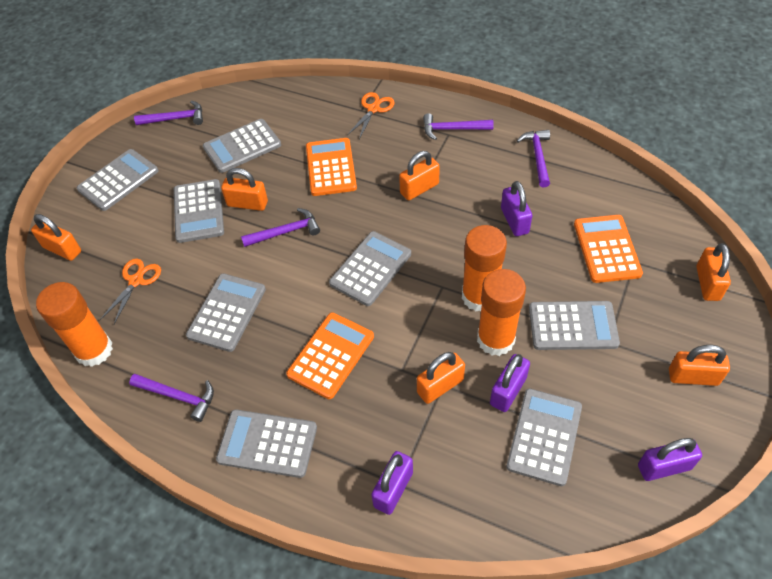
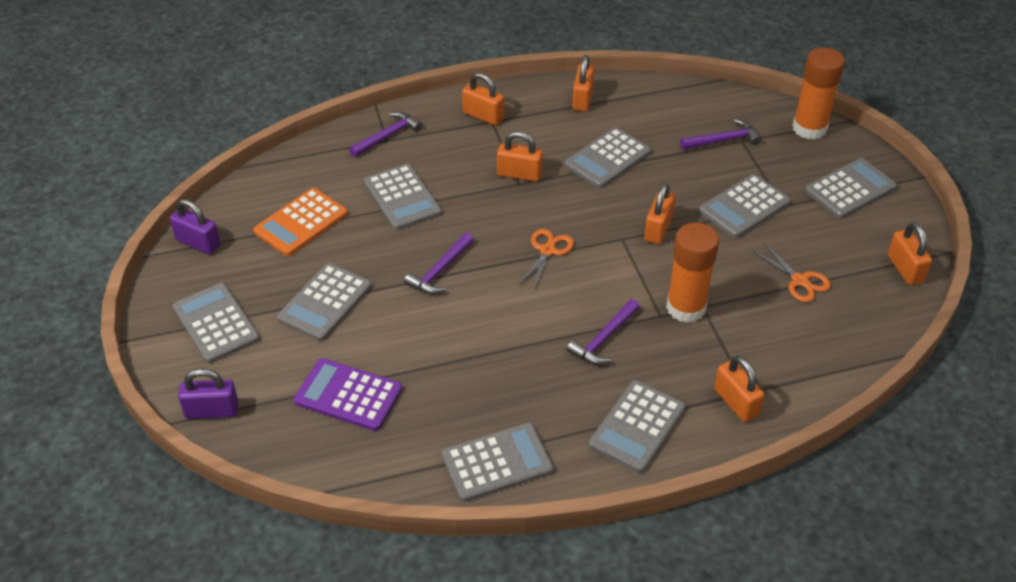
orange calculator: 3 -> 1
orange glue stick: 3 -> 2
purple calculator: 0 -> 1
purple hammer: 5 -> 4
purple padlock: 4 -> 2

